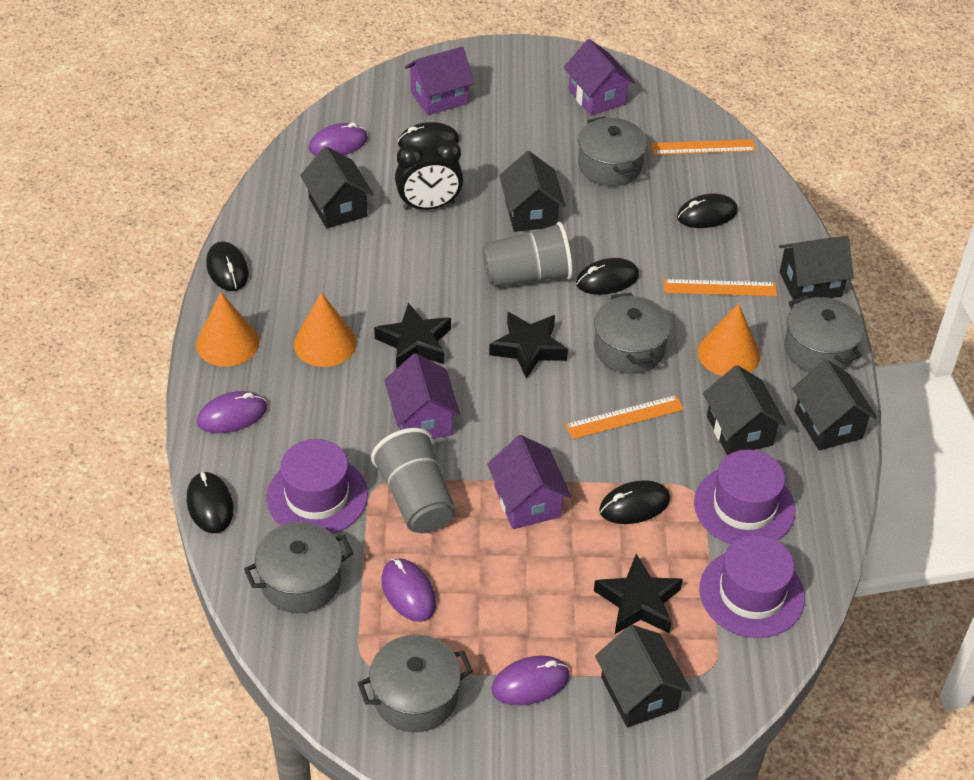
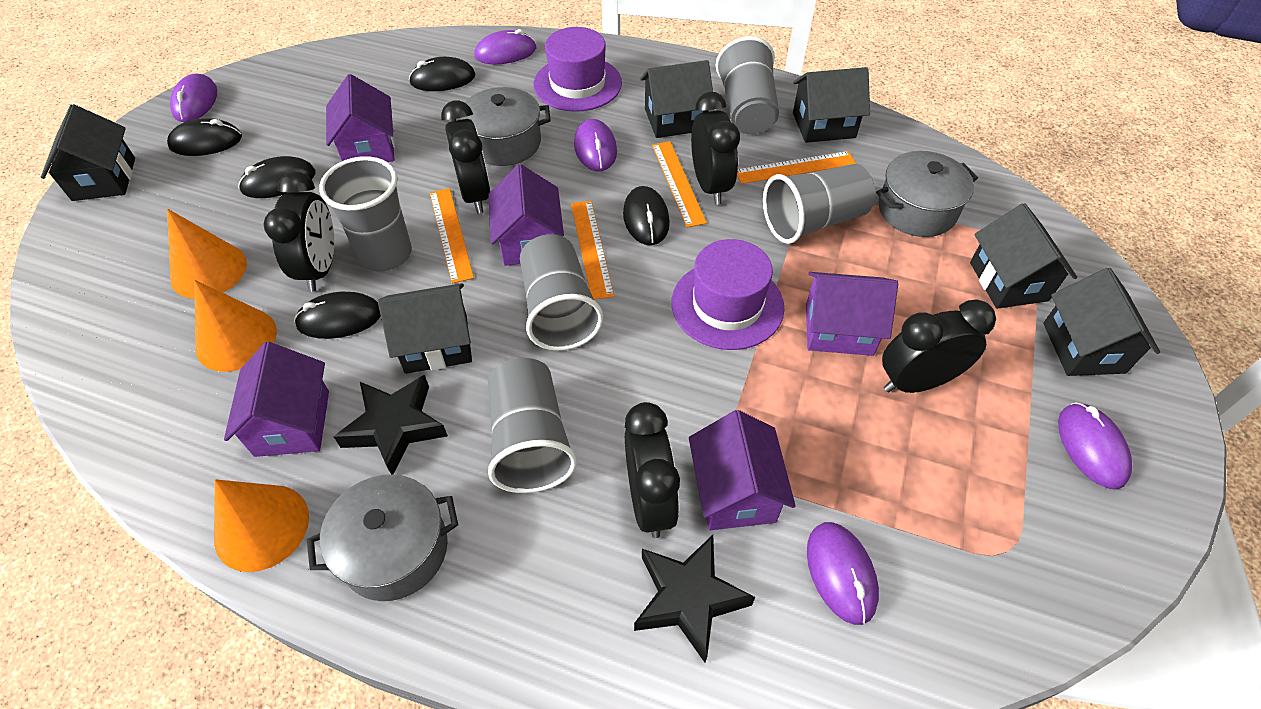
black clock: 1 -> 5
black mouse: 6 -> 5
black star: 3 -> 2
grey cup: 2 -> 5
grey pot: 5 -> 3
orange ruler: 3 -> 4
purple hat: 3 -> 2
purple house: 4 -> 5
purple mouse: 4 -> 5

